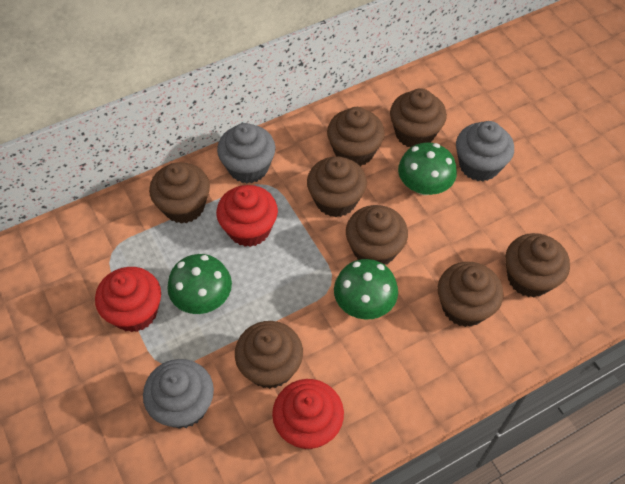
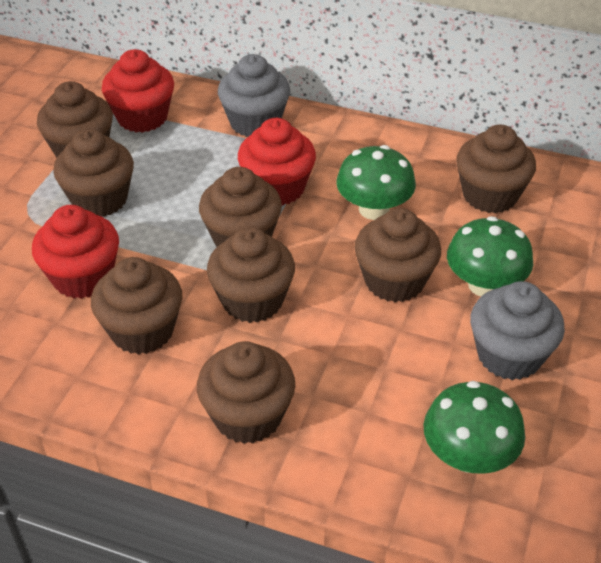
grey cupcake: 3 -> 2

